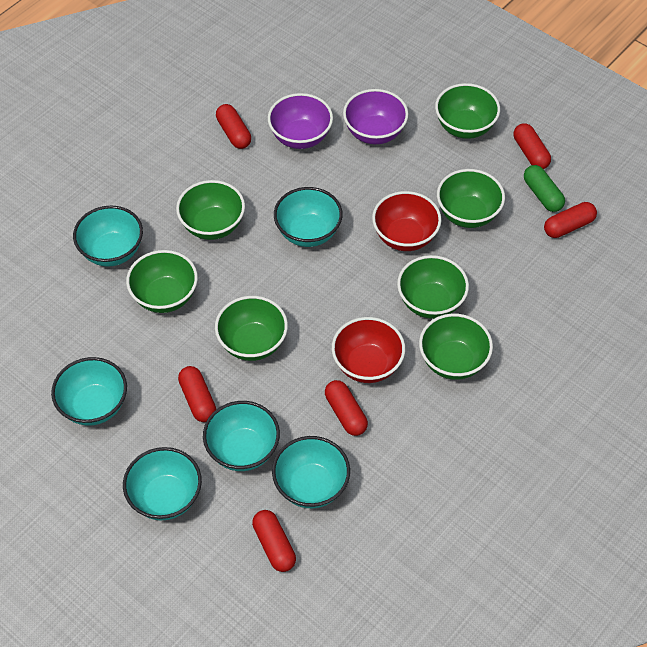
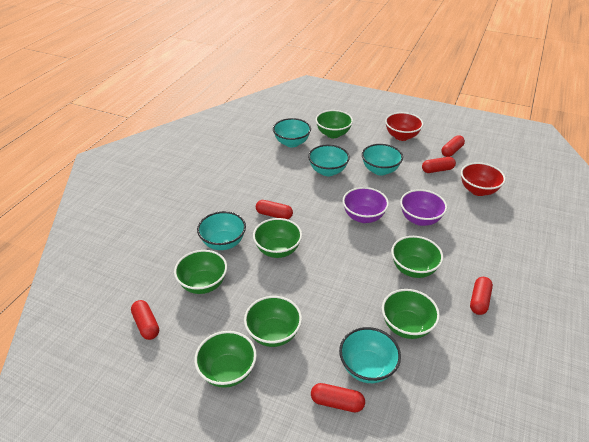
green capsule: 1 -> 0
turquoise bowl: 6 -> 5

